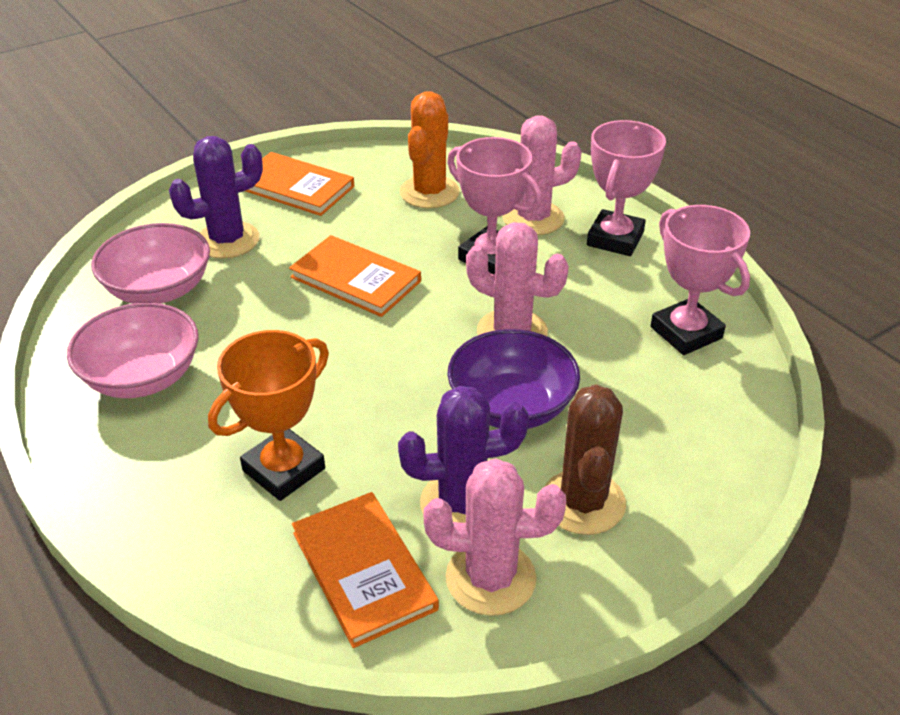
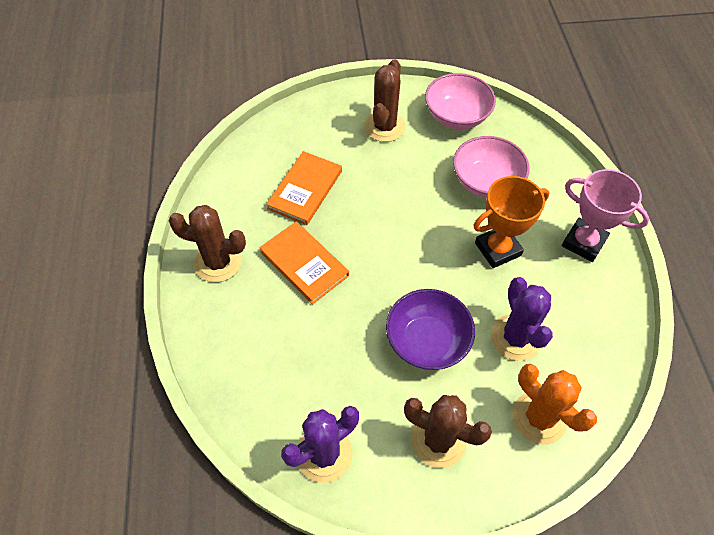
brown cactus: 1 -> 3
orange book: 3 -> 2
pink cactus: 3 -> 0
pink trophy: 3 -> 1

